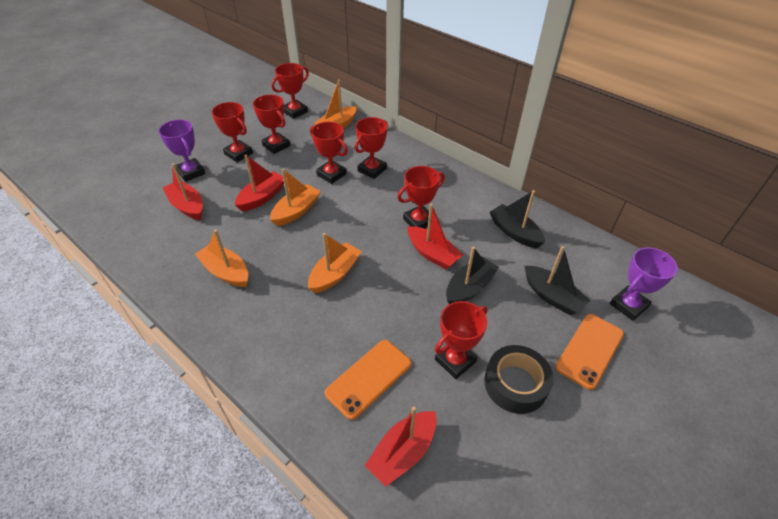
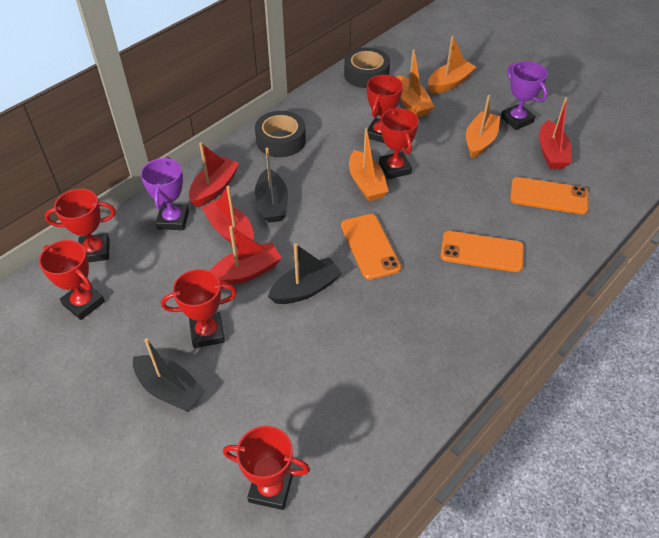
black tape: 1 -> 2
orange phone: 2 -> 3
red trophy: 7 -> 6

